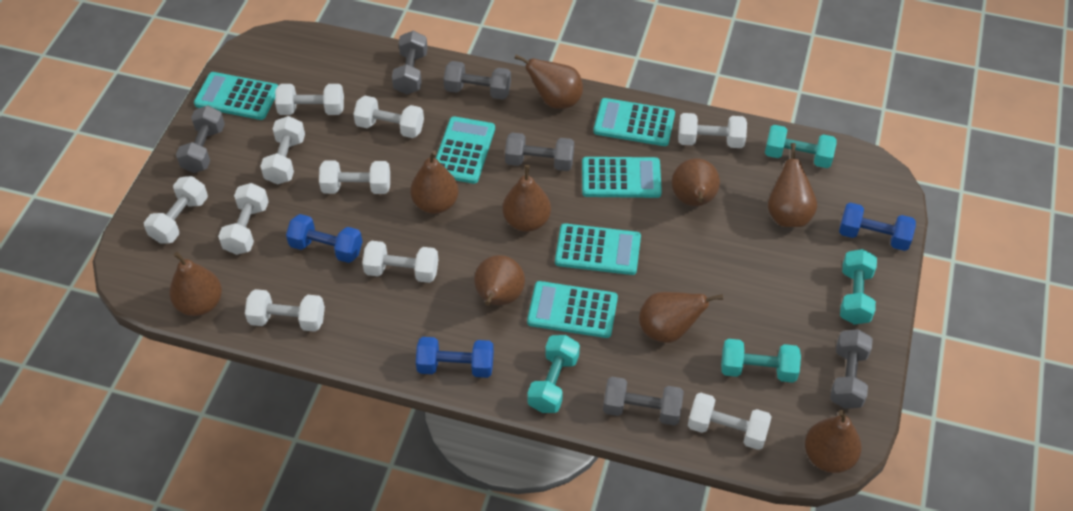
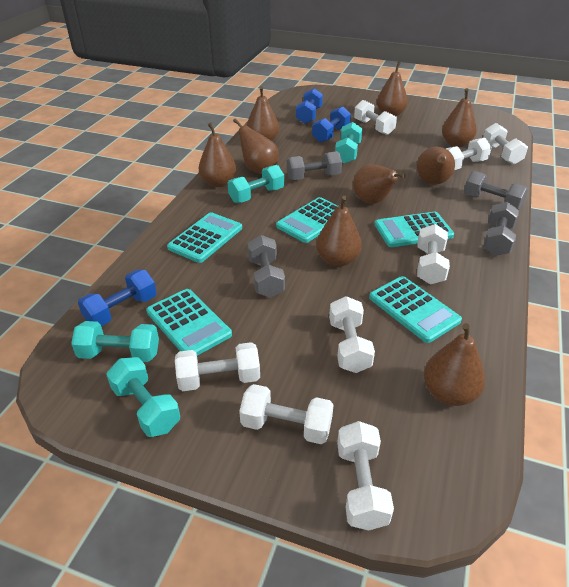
grey dumbbell: 6 -> 4
turquoise calculator: 6 -> 5
white dumbbell: 10 -> 8

